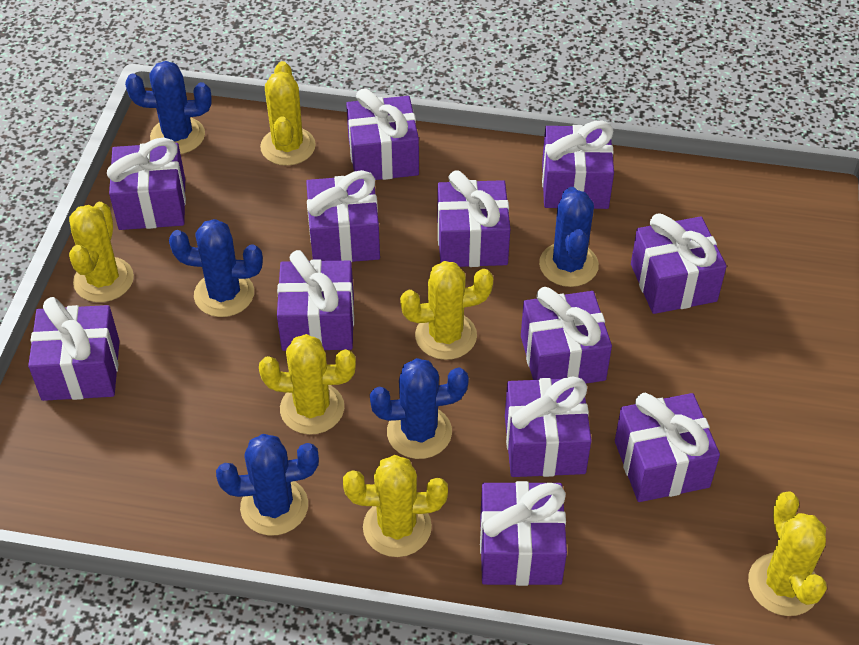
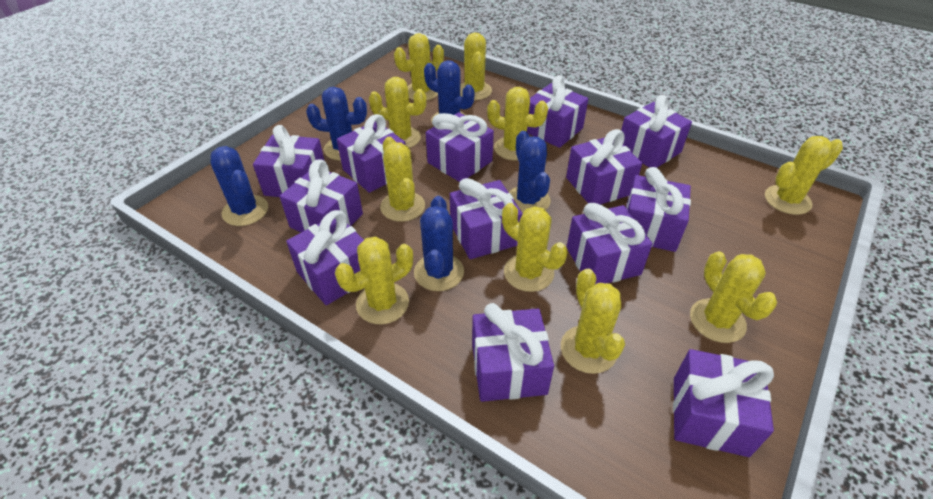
purple gift: 12 -> 13
yellow cactus: 6 -> 10

